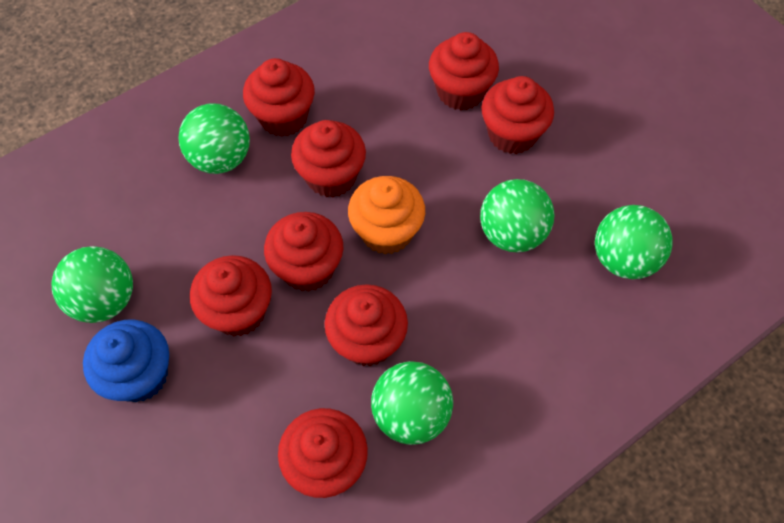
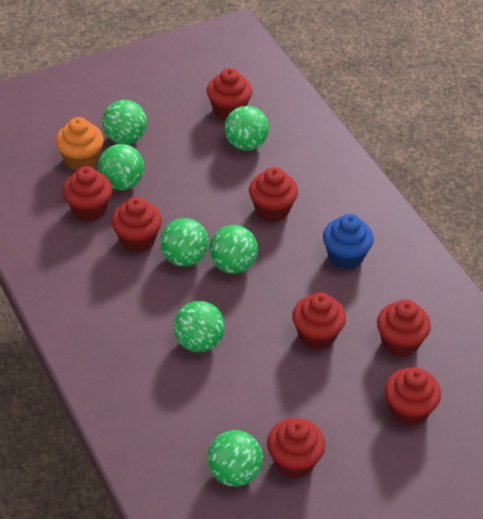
green ball: 5 -> 7

